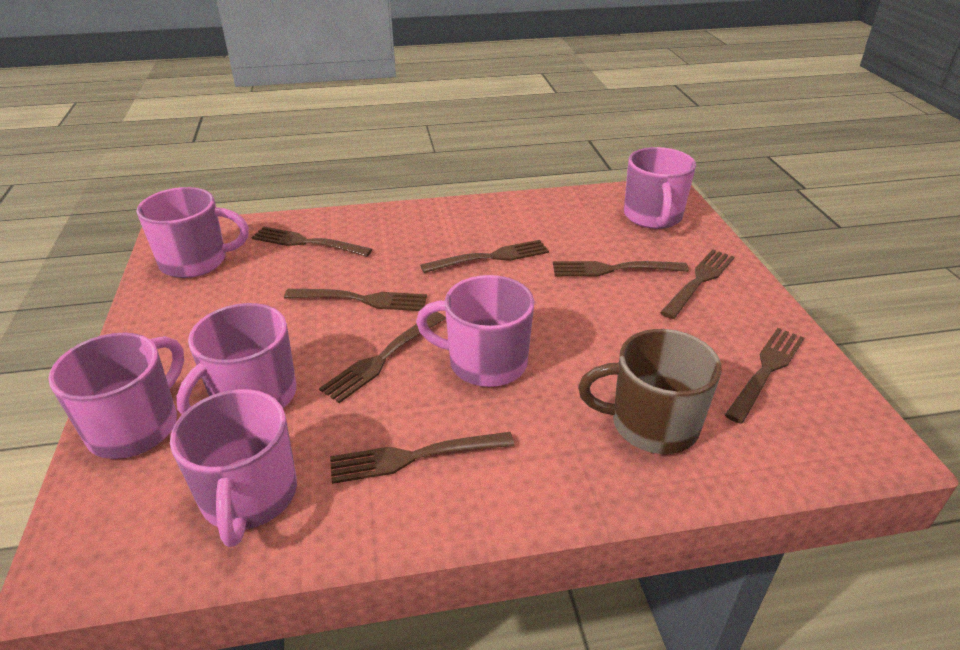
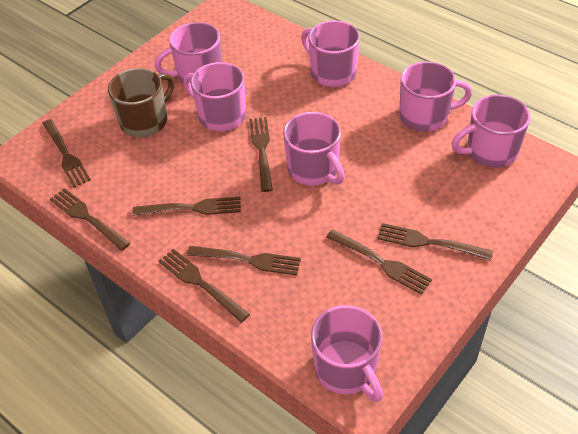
pink mug: 6 -> 7

